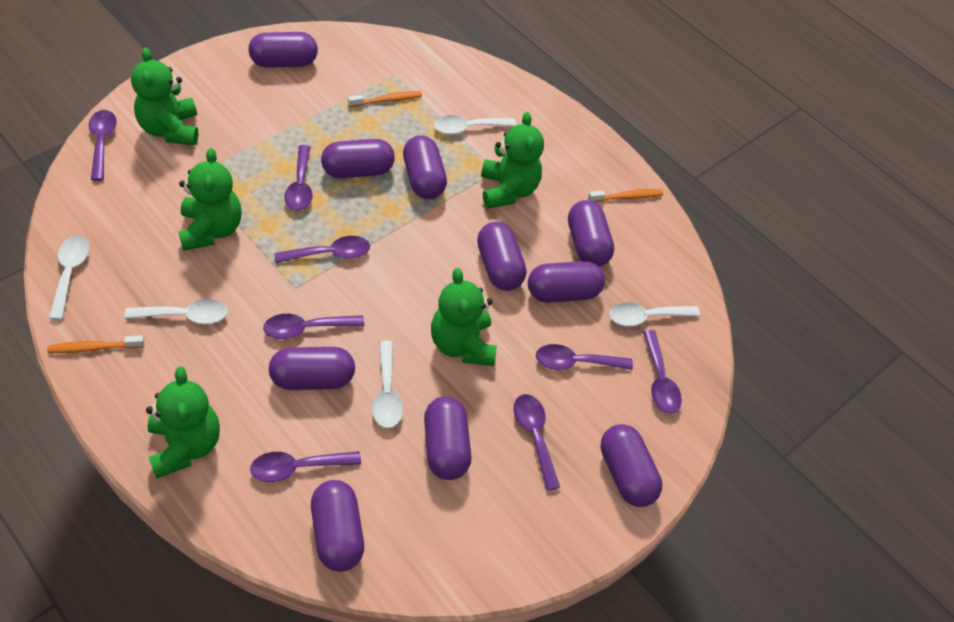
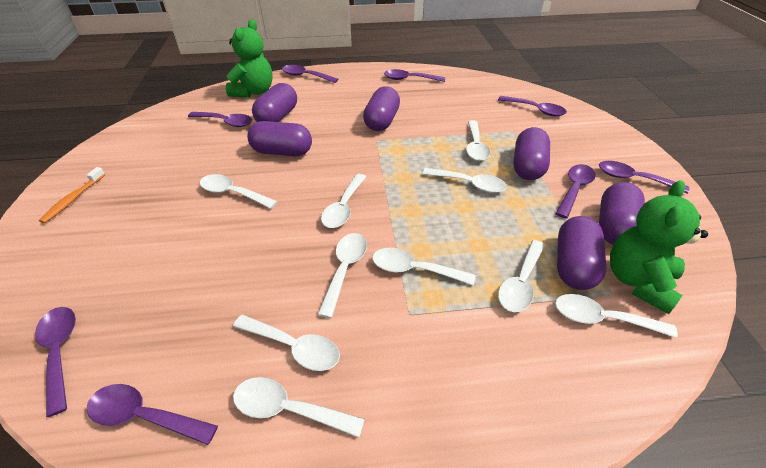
green teddy bear: 5 -> 2
orange toothbrush: 3 -> 1
purple capsule: 10 -> 6
white spoon: 5 -> 10

